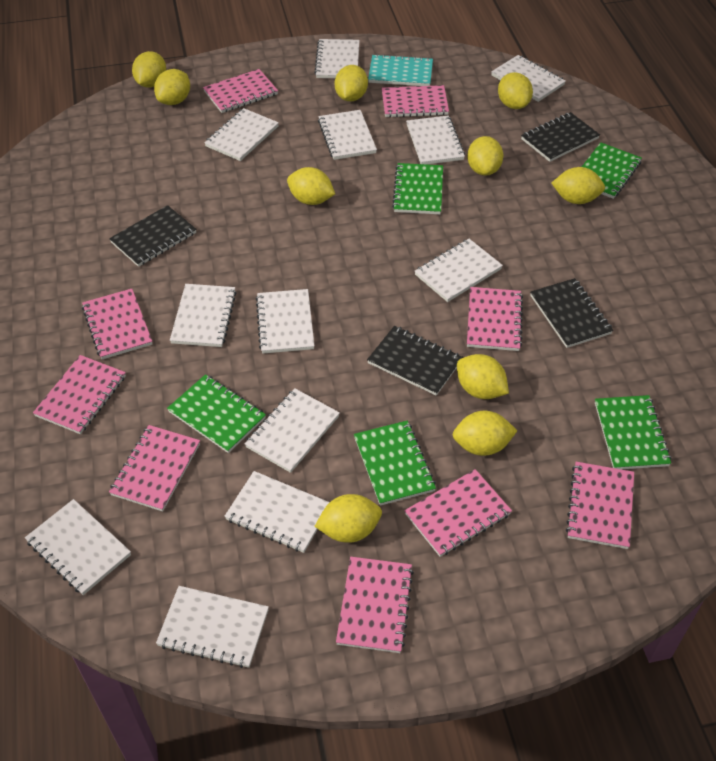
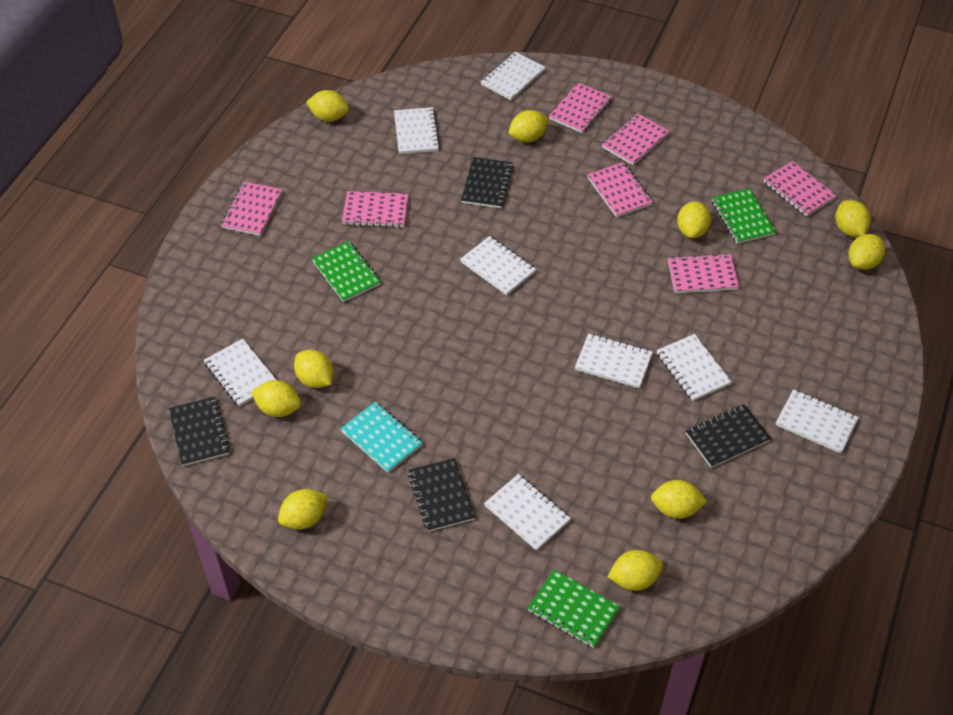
green notebook: 5 -> 3
pink notebook: 9 -> 7
white notebook: 12 -> 8

